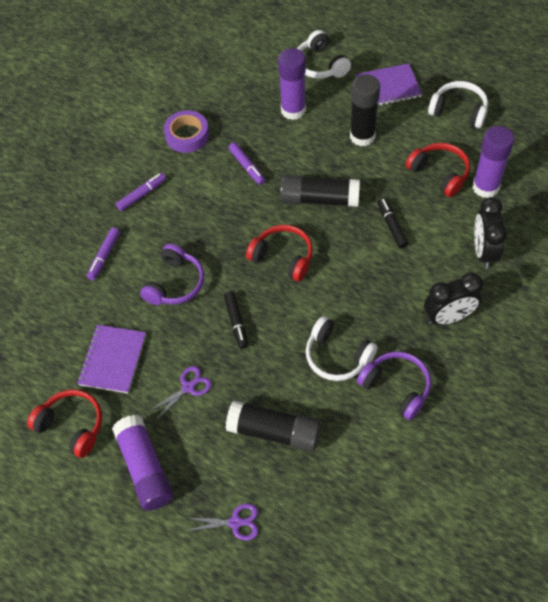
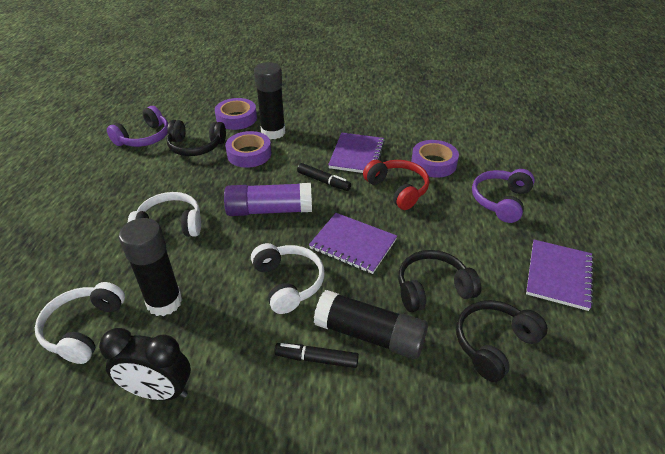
black clock: 2 -> 1
black headphones: 0 -> 3
purple glue stick: 3 -> 1
purple marker: 3 -> 0
purple notebook: 2 -> 3
purple scissors: 2 -> 0
purple tape: 1 -> 3
red headphones: 3 -> 1

